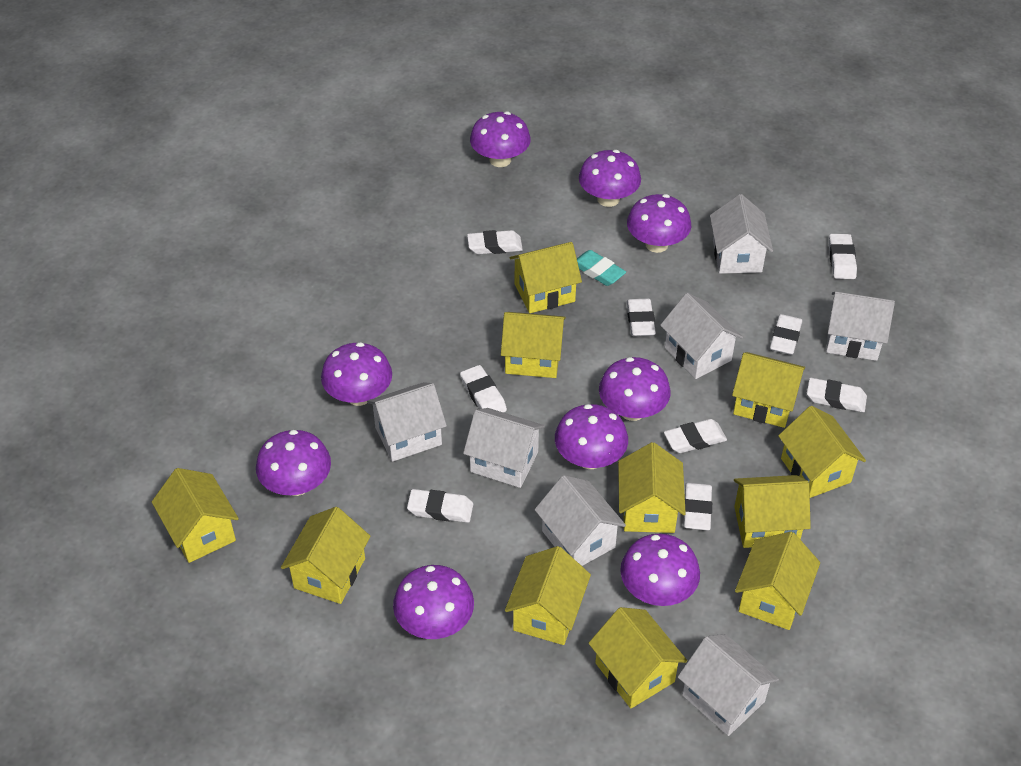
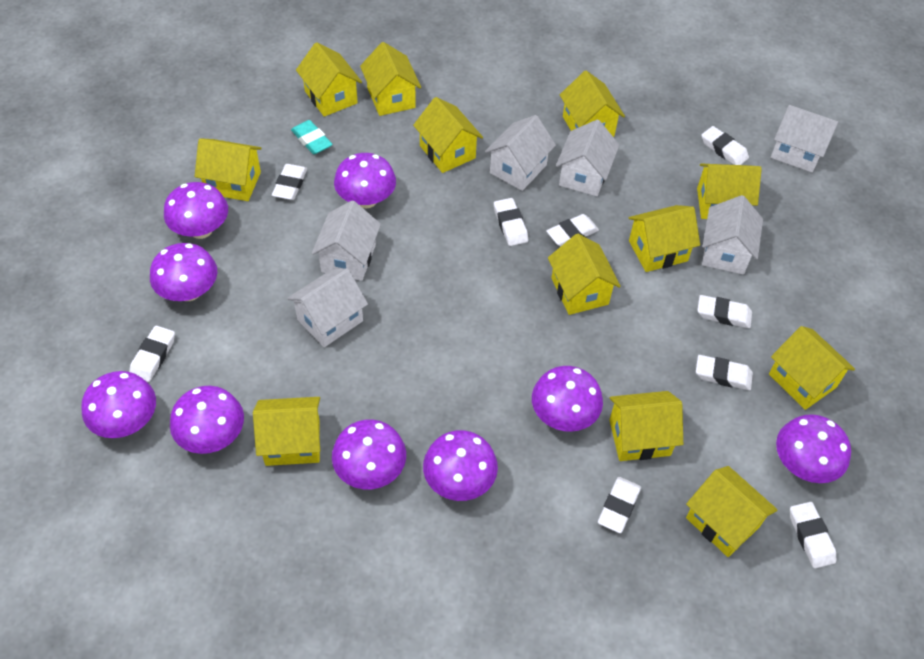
white house: 7 -> 6
yellow house: 11 -> 12

